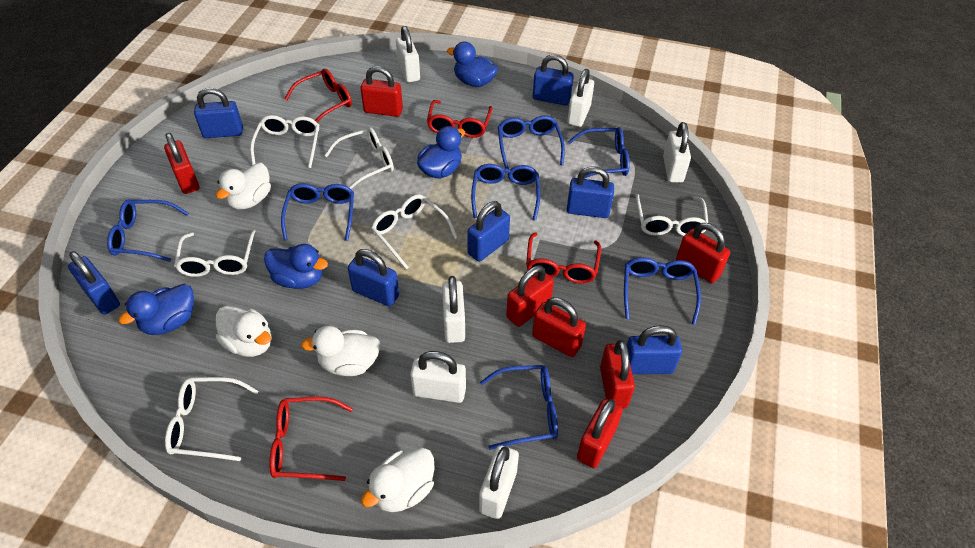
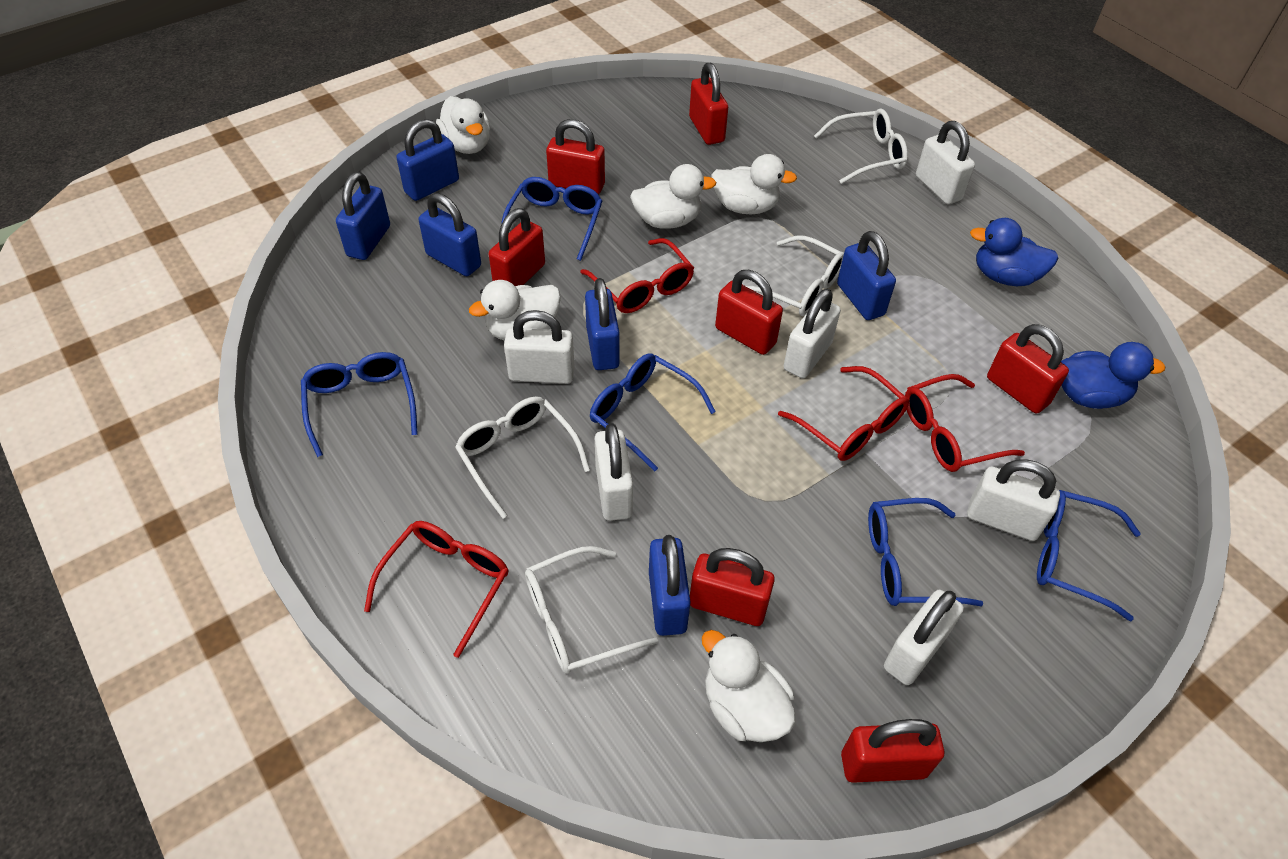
blue duck: 4 -> 2
blue glasses: 7 -> 5
blue padlock: 7 -> 6
white duck: 4 -> 5
white glasses: 6 -> 4

